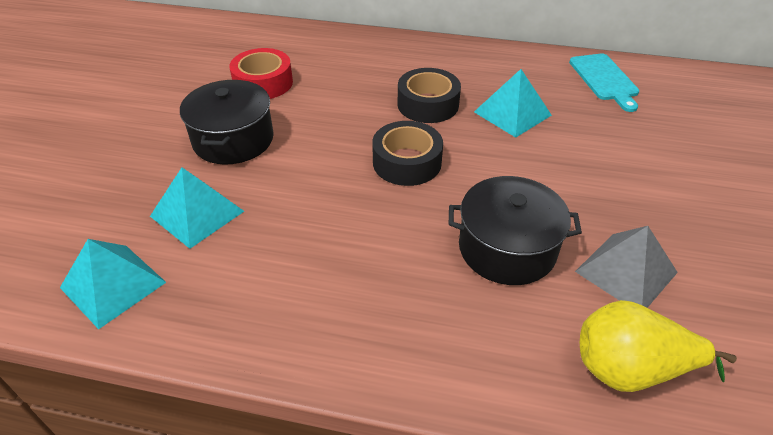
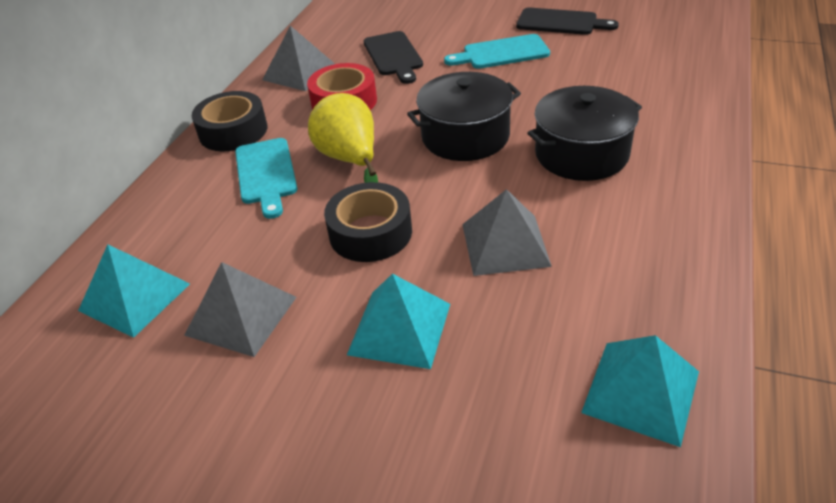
black cutting board: 0 -> 2
grey pyramid: 1 -> 3
turquoise cutting board: 1 -> 2

